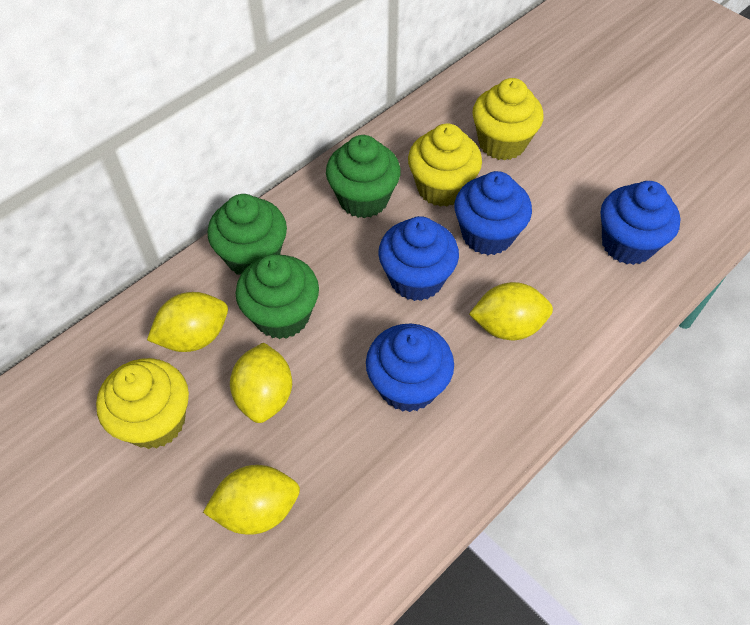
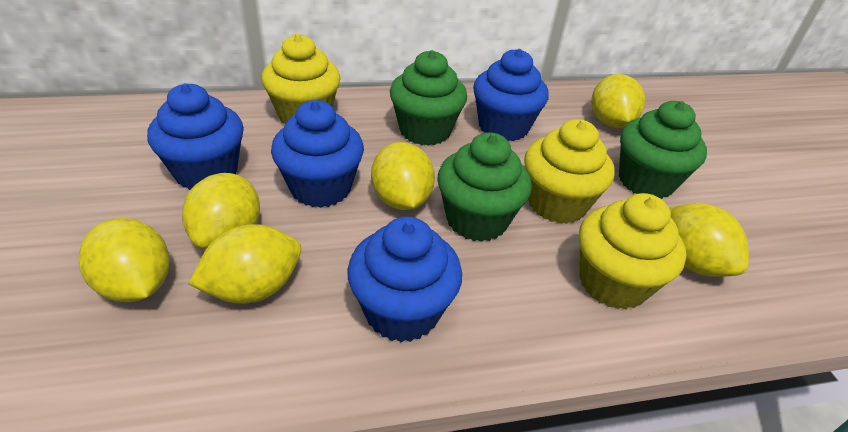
yellow lemon: 4 -> 6

